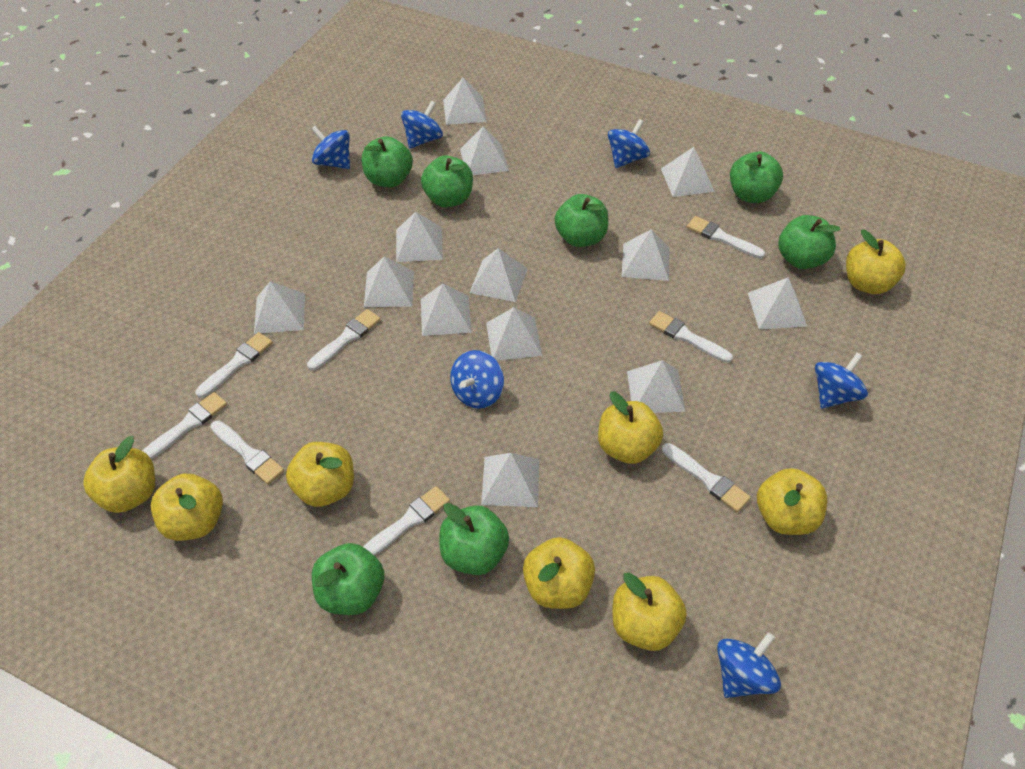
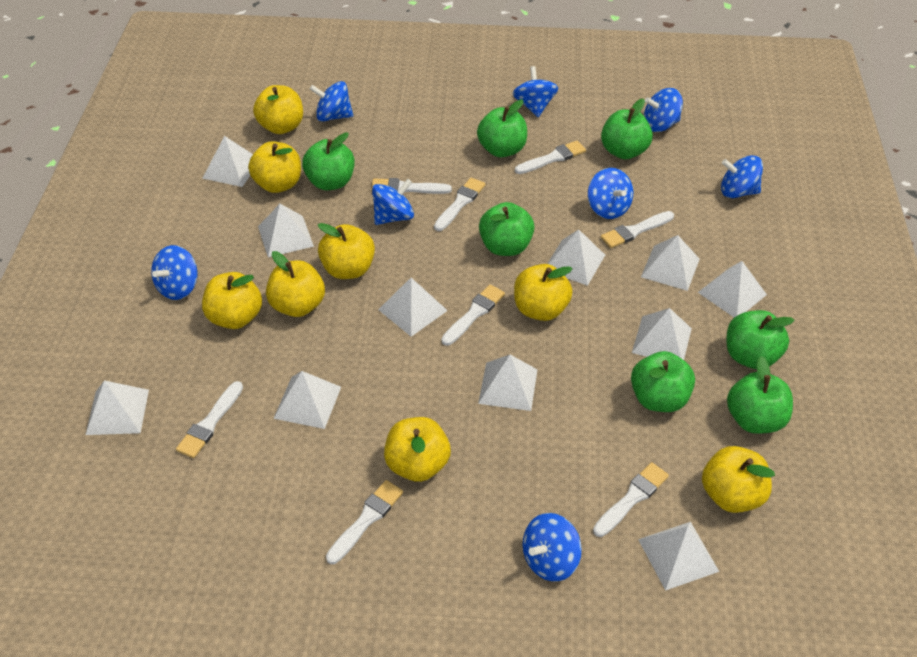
blue spinning top: 6 -> 8
white pyramid: 13 -> 11

